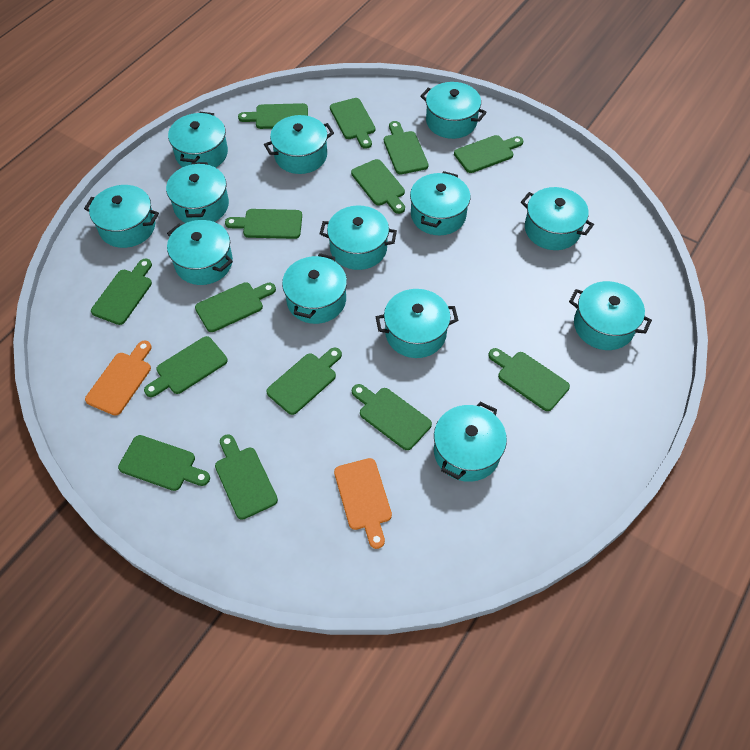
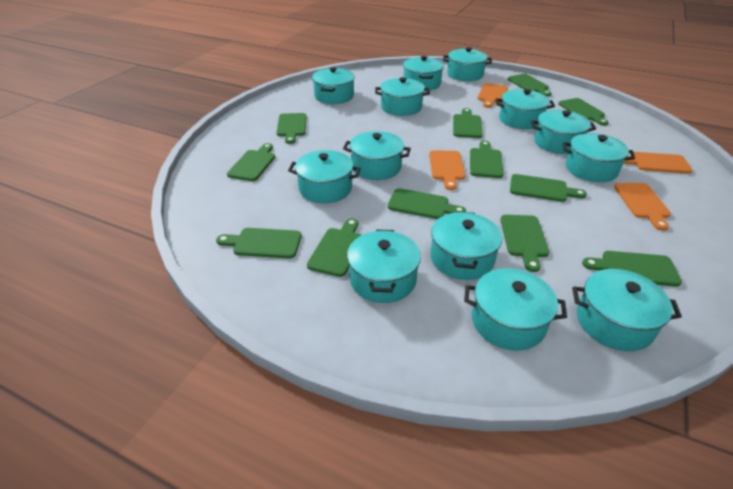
green cutting board: 14 -> 12
orange cutting board: 2 -> 4

